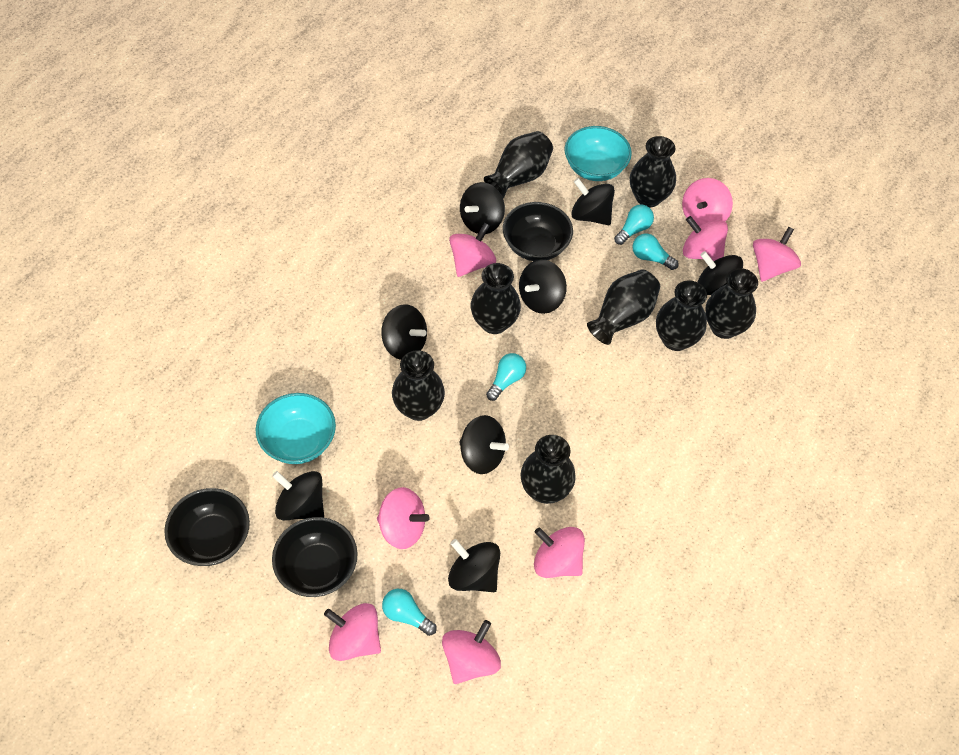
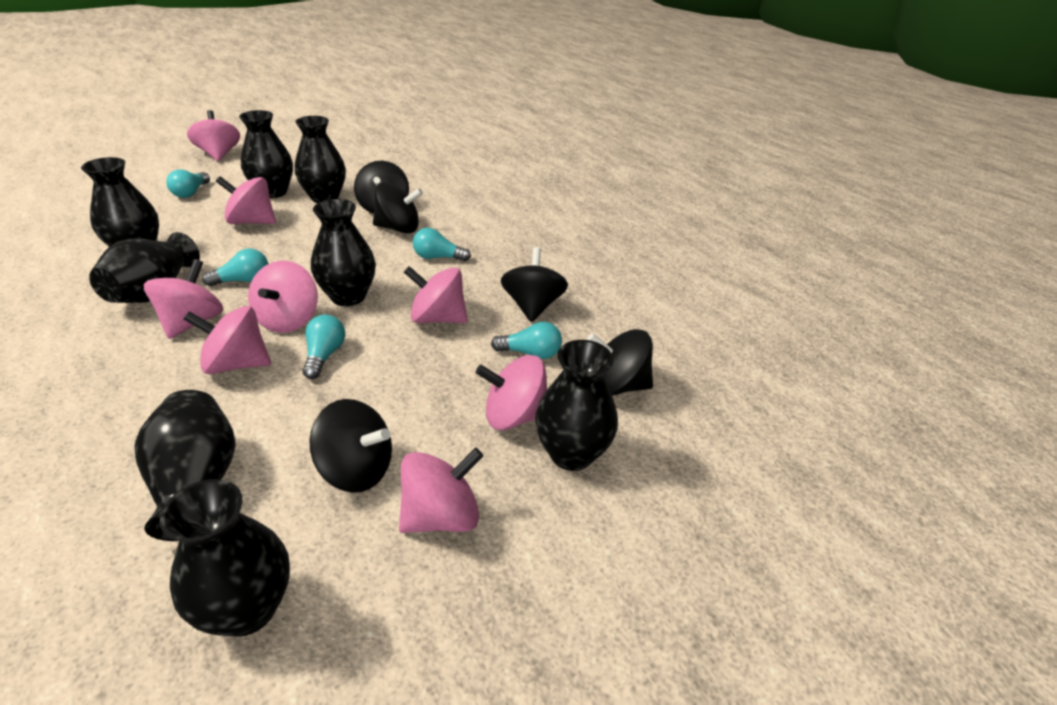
black bowl: 3 -> 0
black spinning top: 8 -> 5
turquoise bowl: 2 -> 0
turquoise light bulb: 4 -> 5

